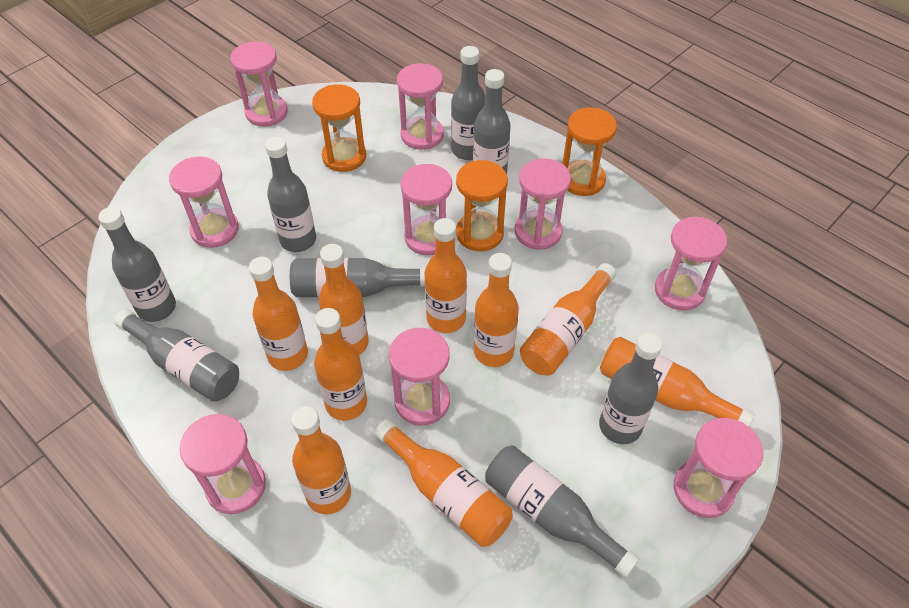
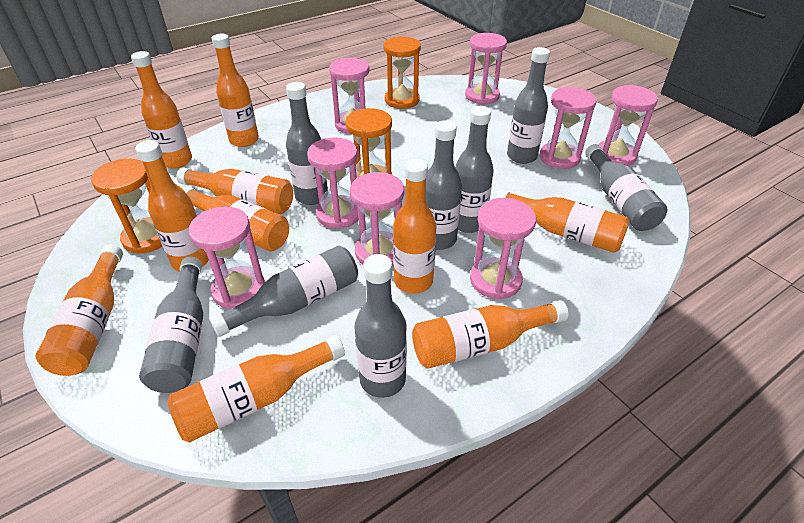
orange bottle: 9 -> 10
pink hourglass: 9 -> 8

